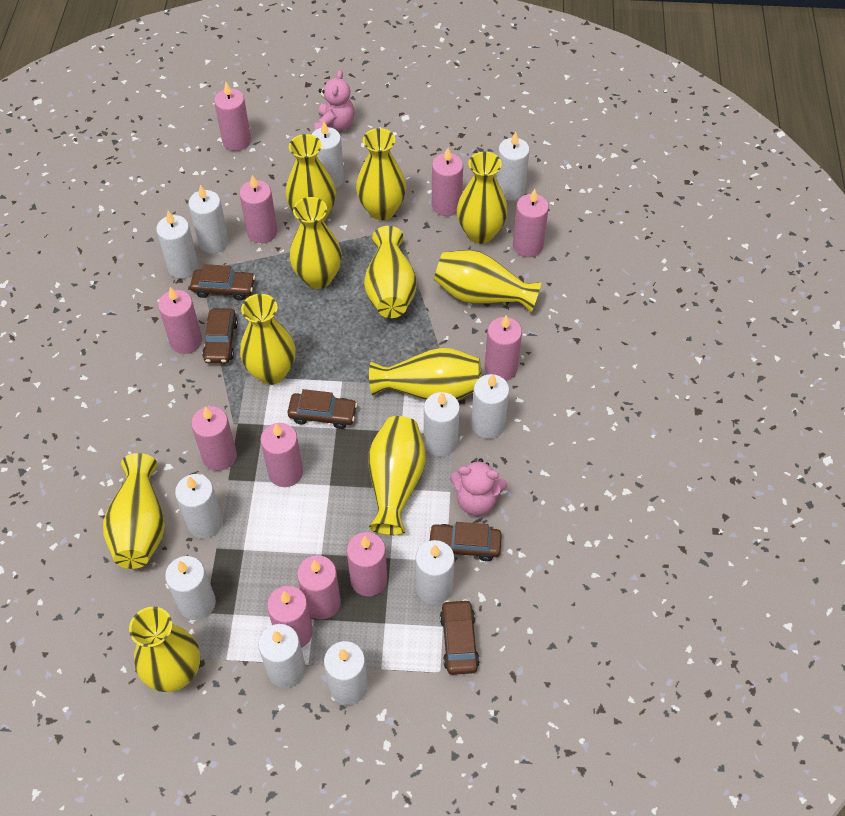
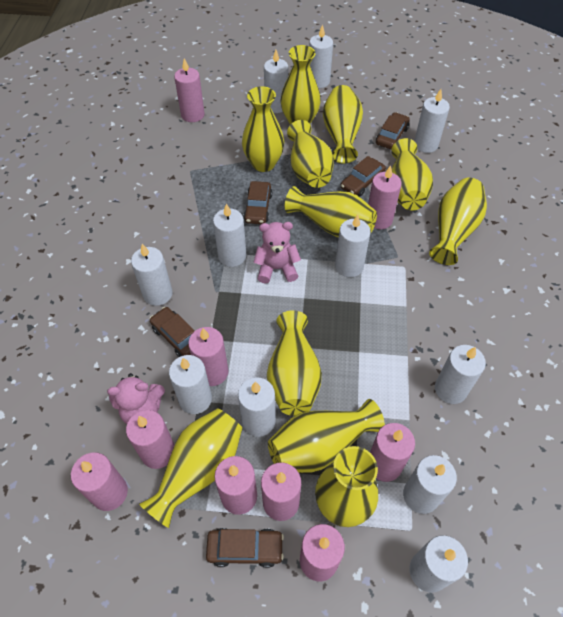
pink candle: 11 -> 9

